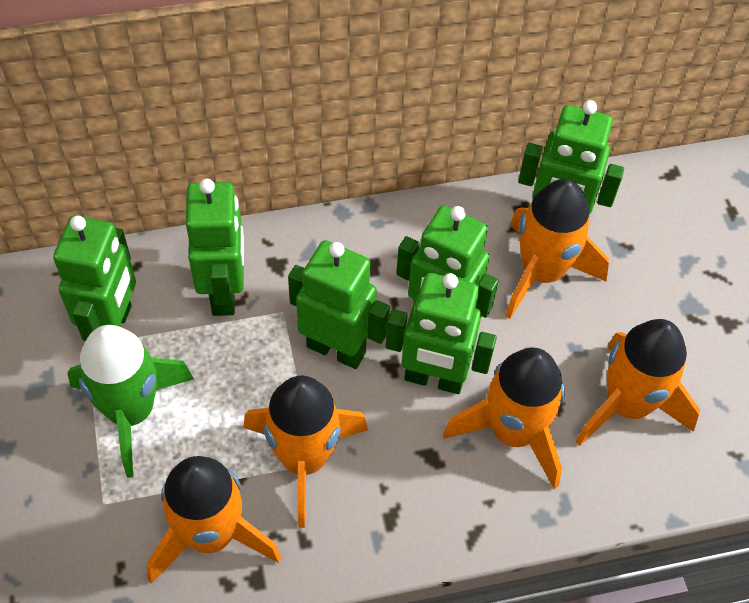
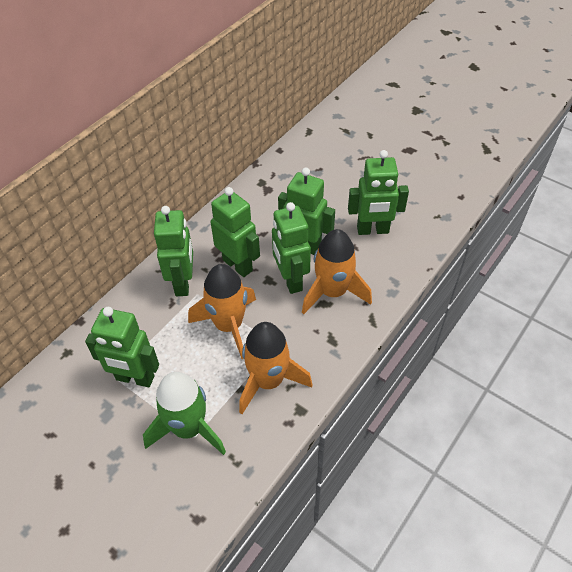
orange rocket: 5 -> 3

